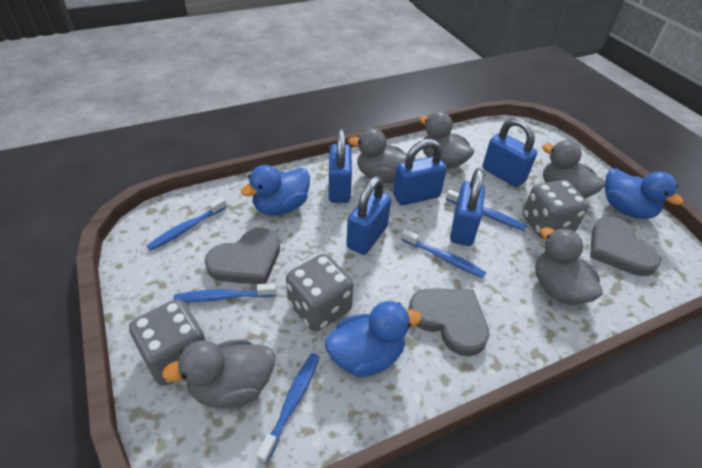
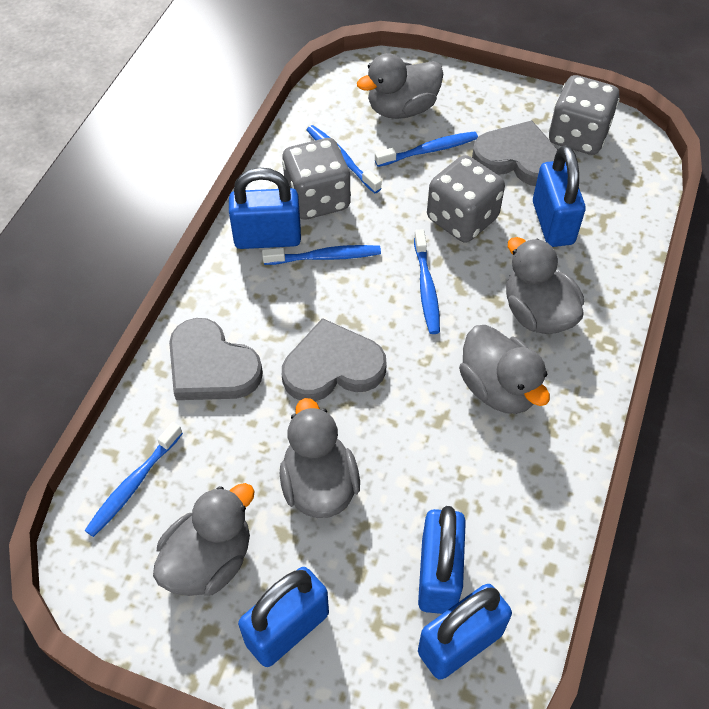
blue duck: 3 -> 0

